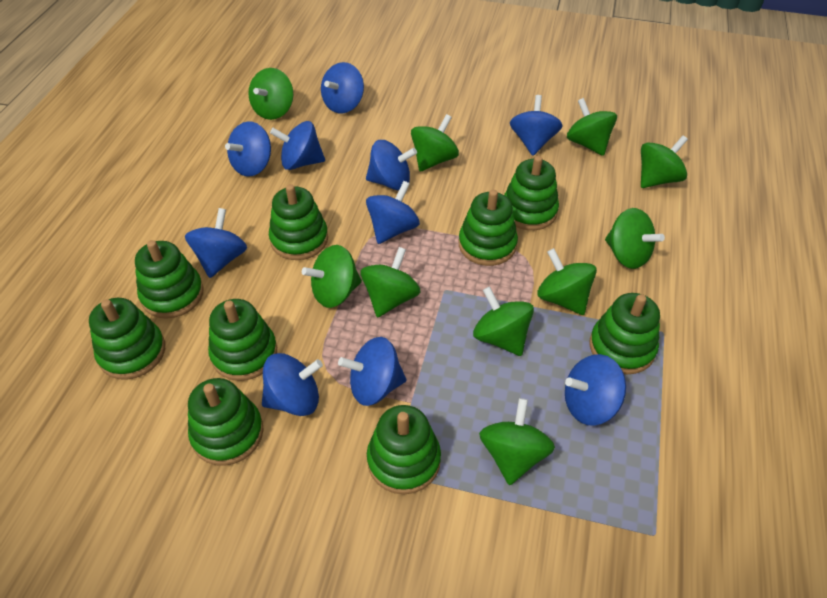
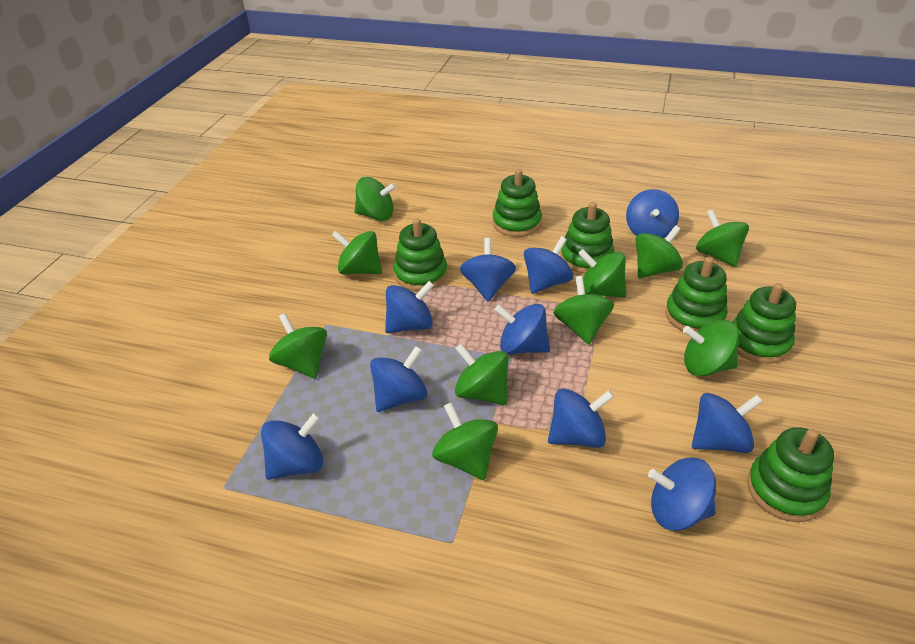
green stacking toy: 9 -> 6

